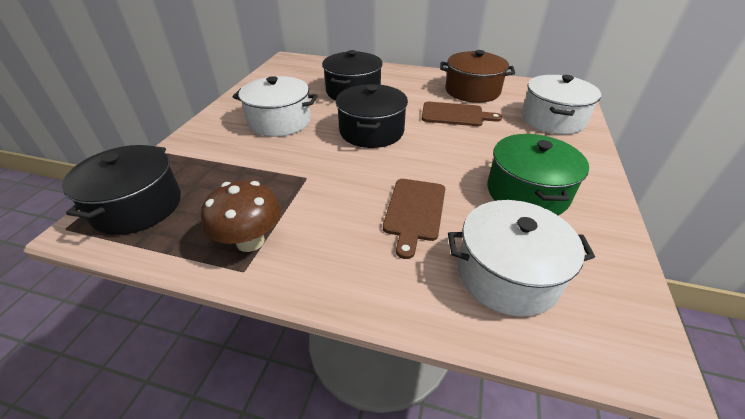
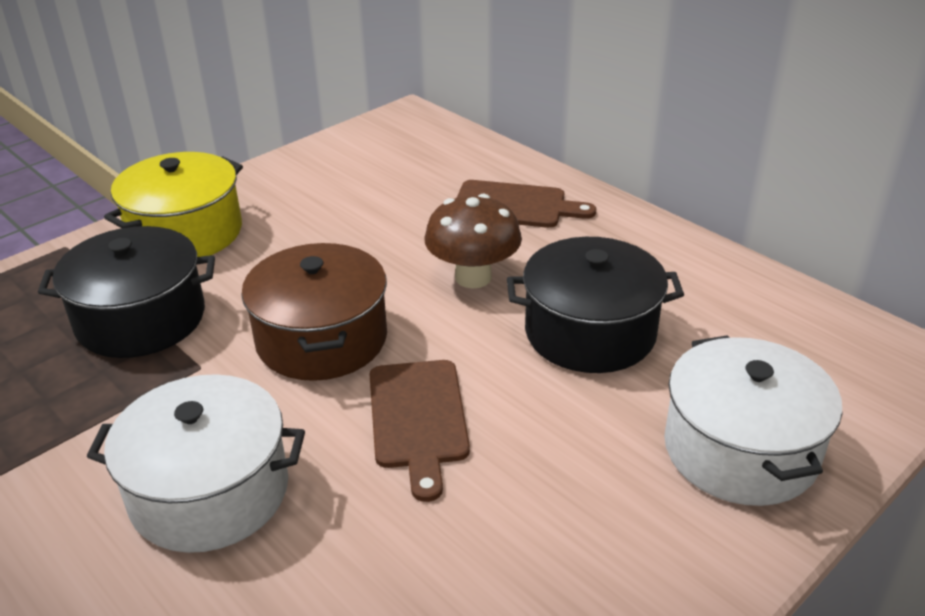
black pot: 3 -> 2
green pot: 1 -> 0
white pot: 3 -> 2
yellow pot: 0 -> 1

